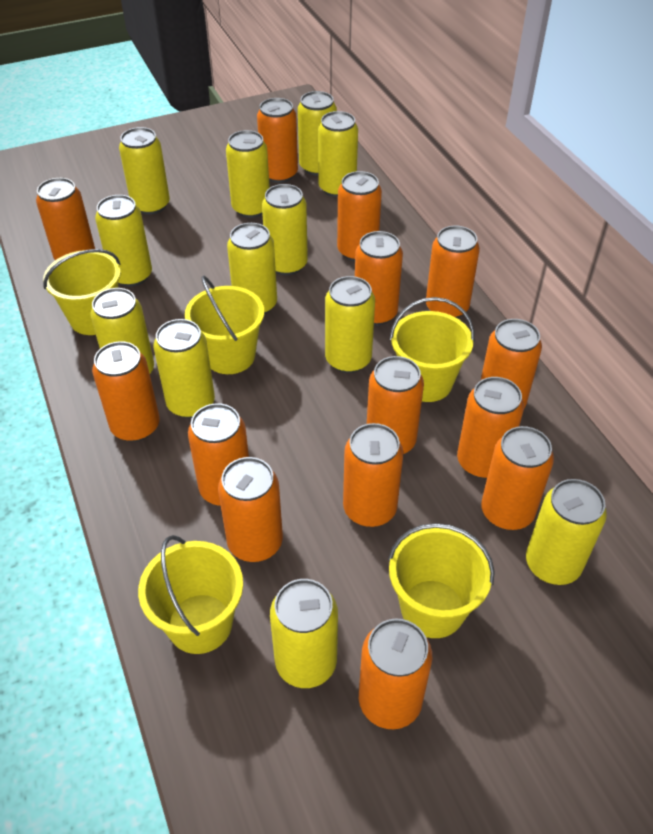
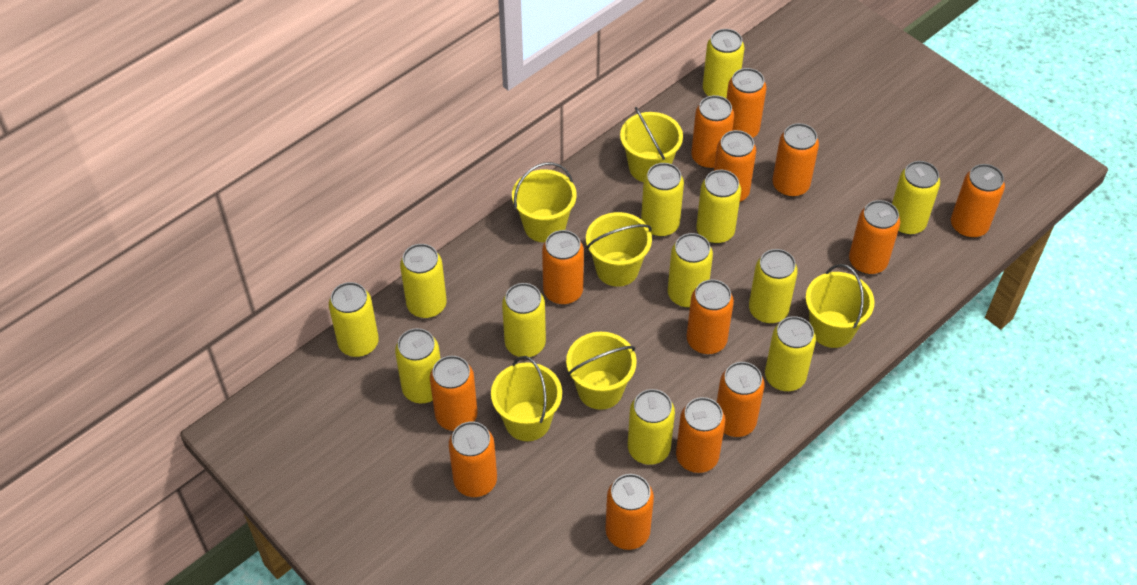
orange can: 14 -> 13
yellow bucket: 5 -> 6

